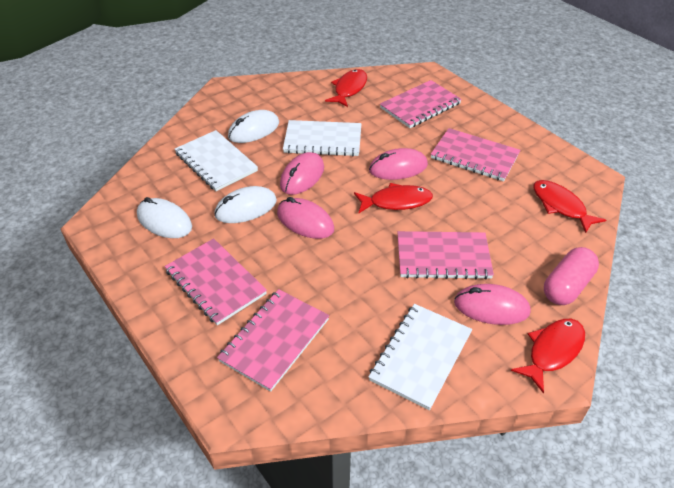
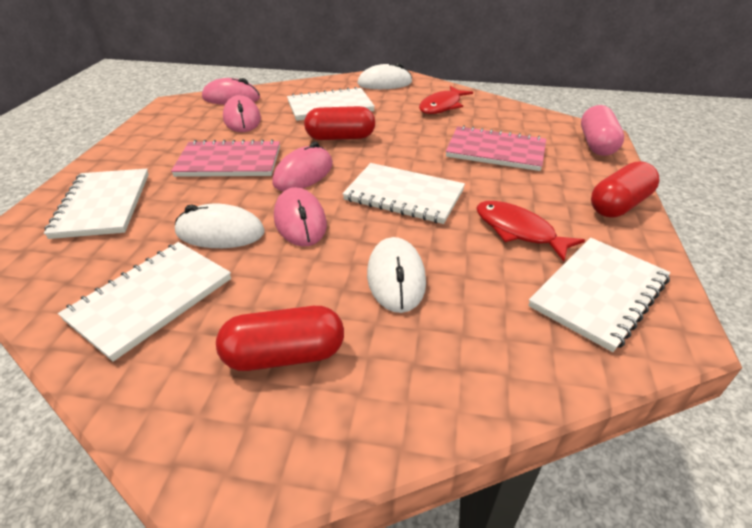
pink notebook: 5 -> 2
red capsule: 0 -> 3
red fish: 4 -> 2
white notebook: 3 -> 5

